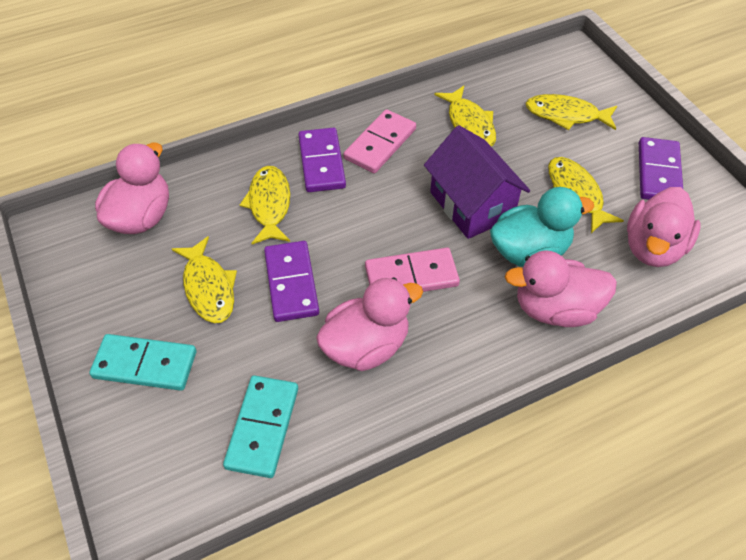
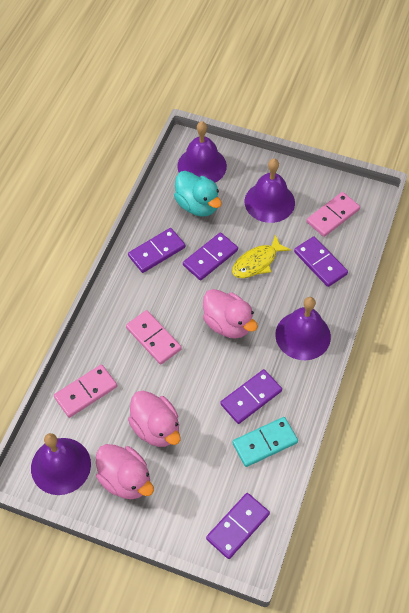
pink domino: 2 -> 3
pink duck: 4 -> 3
purple bell: 0 -> 4
purple domino: 3 -> 5
purple house: 1 -> 0
turquoise domino: 2 -> 1
yellow fish: 5 -> 1

